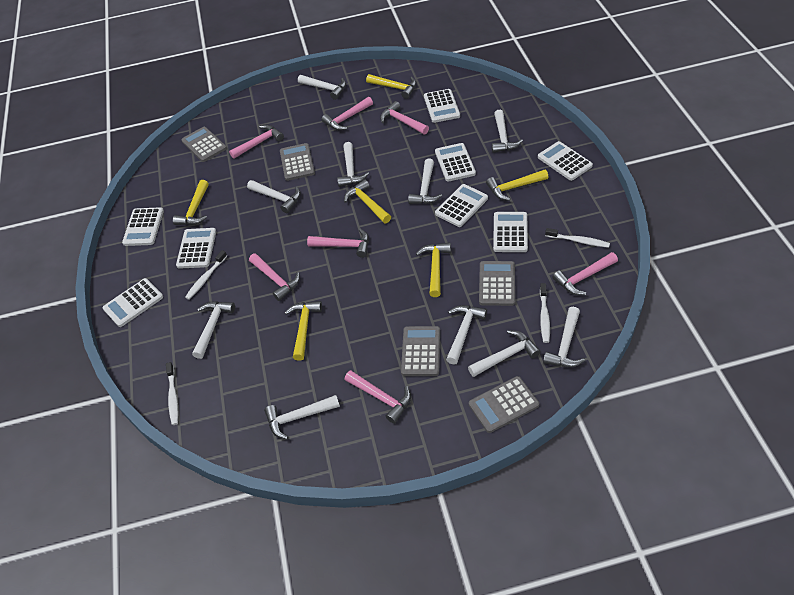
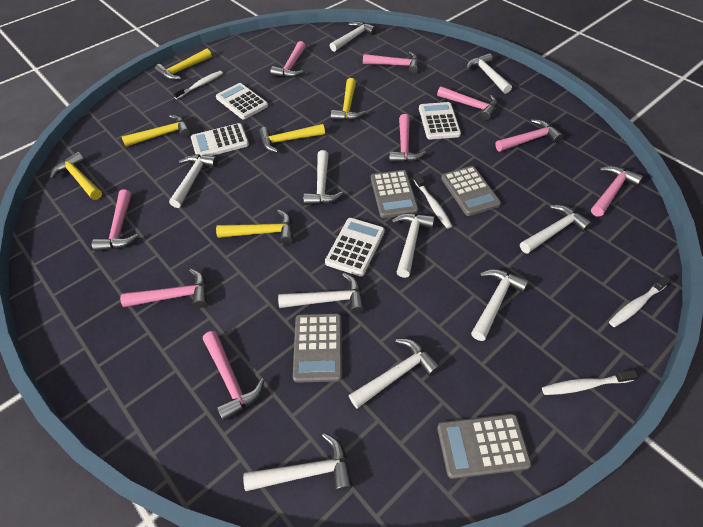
grey calculator: 5 -> 4
pink hammer: 7 -> 9
white calculator: 8 -> 4

